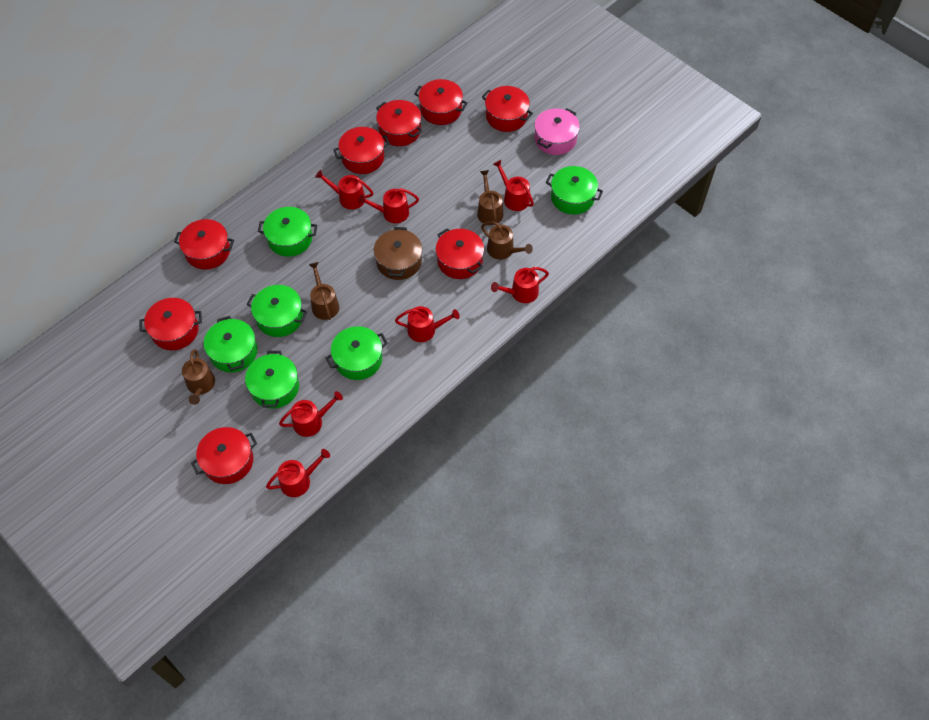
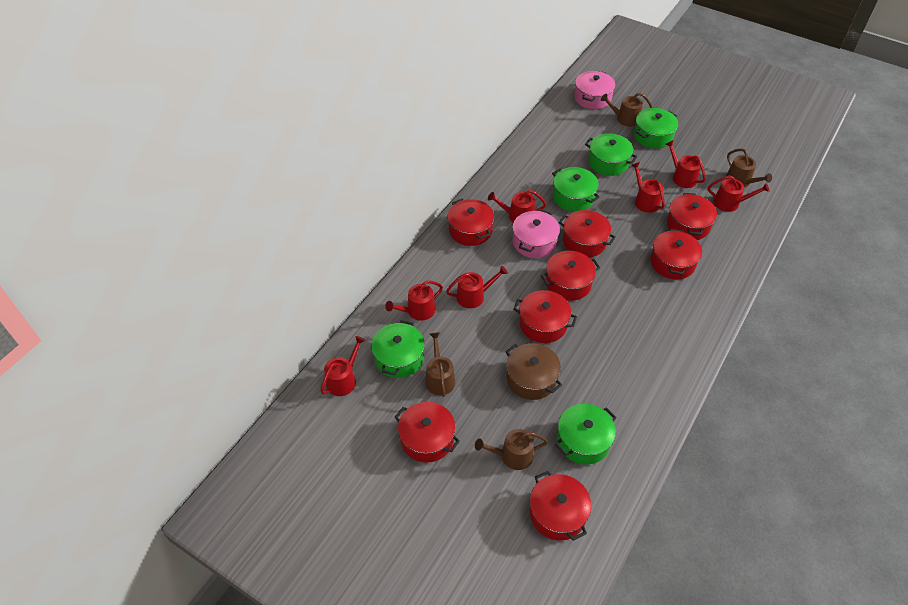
green pot: 6 -> 5
pink pot: 1 -> 2

